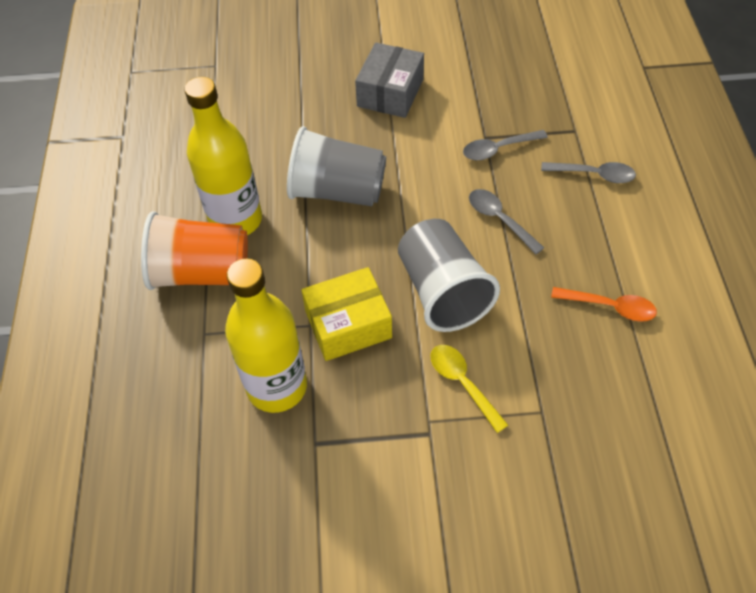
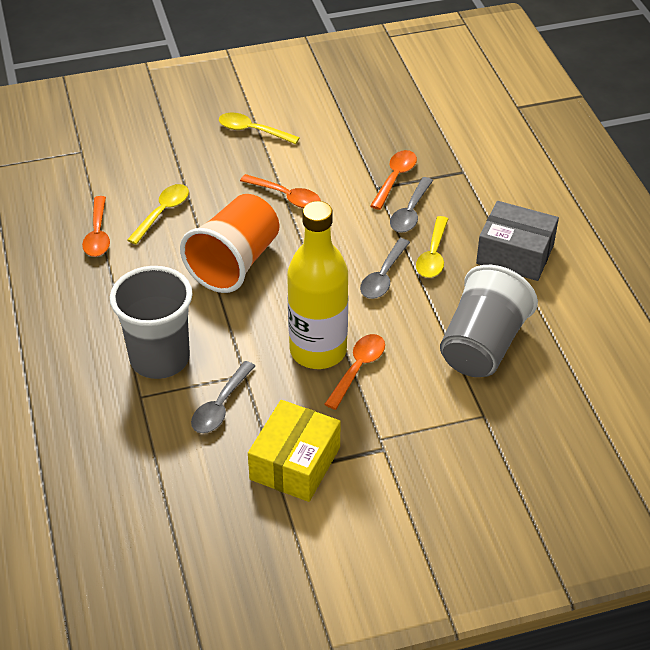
orange spoon: 1 -> 4
yellow bottle: 2 -> 1
yellow spoon: 1 -> 3

